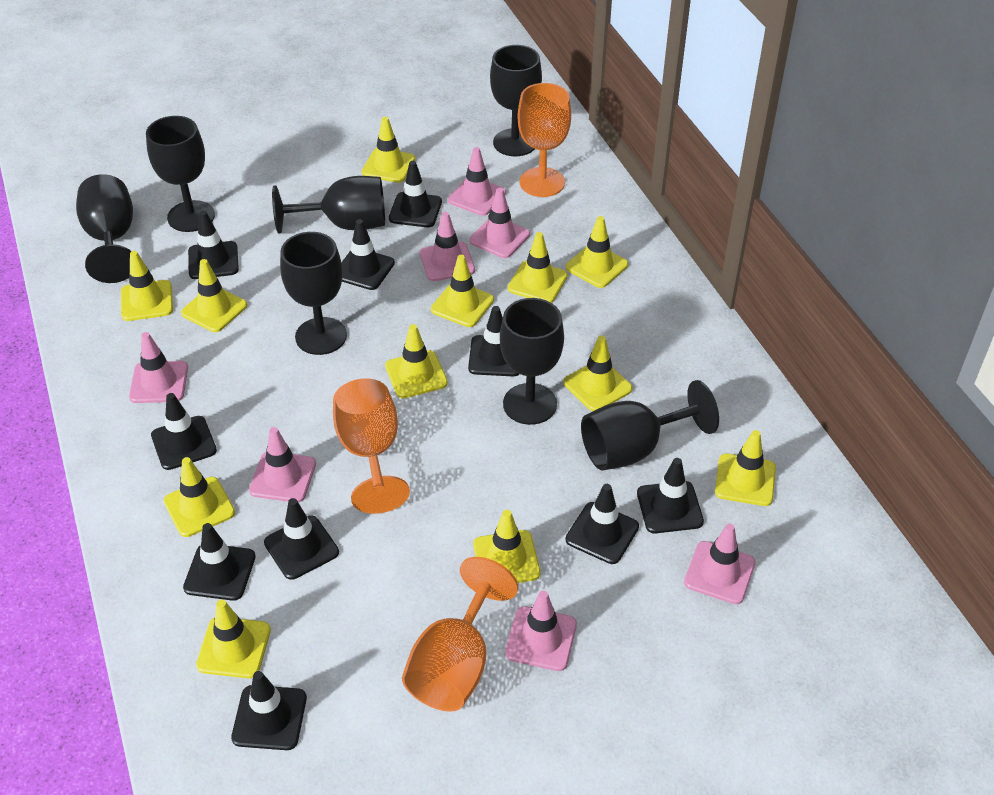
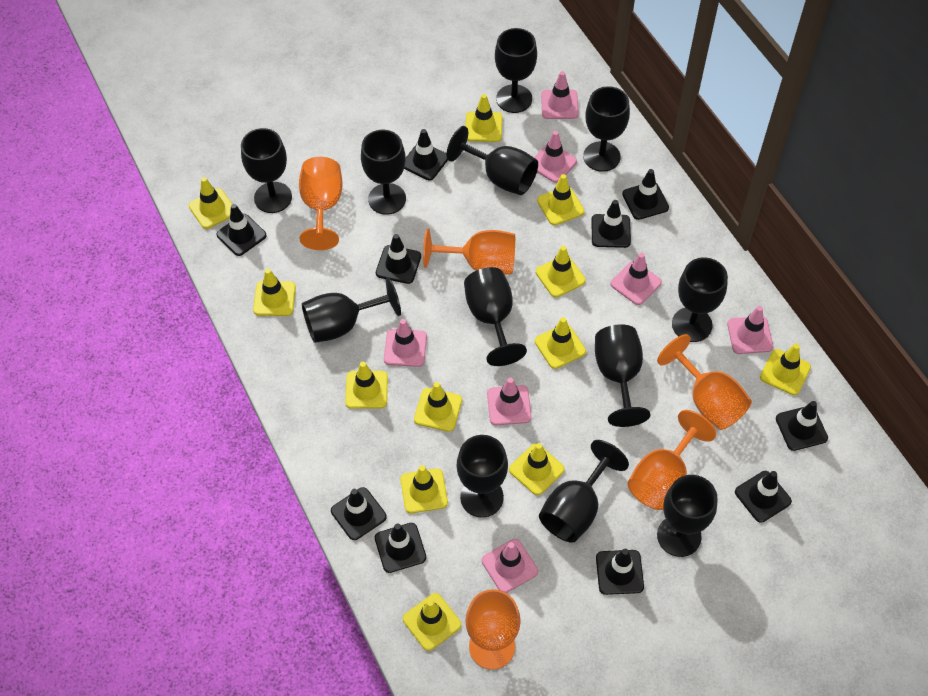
black goblet: 7 -> 12
orange goblet: 3 -> 5

